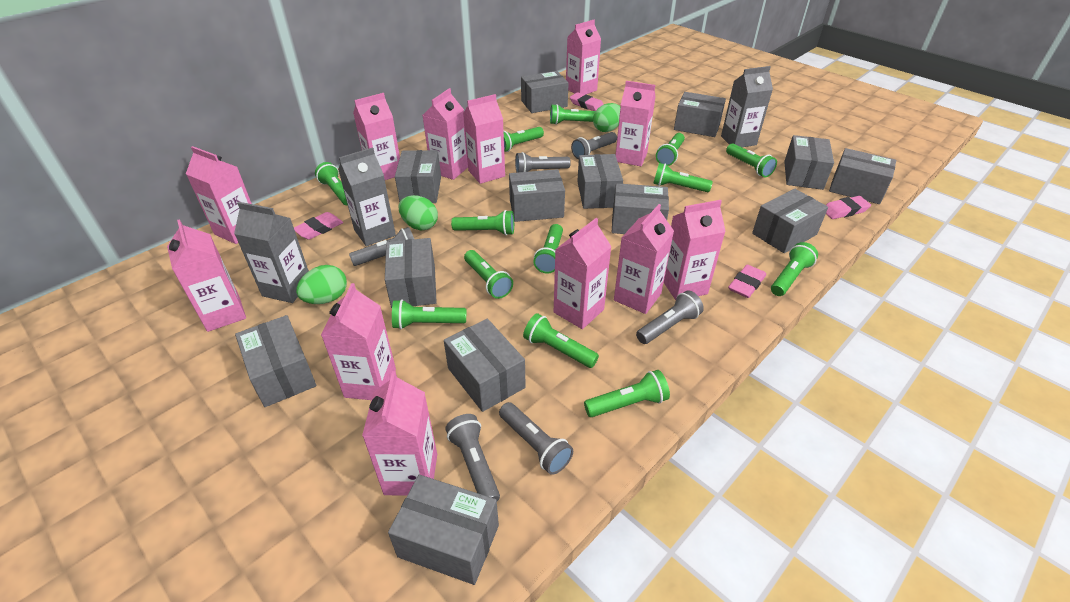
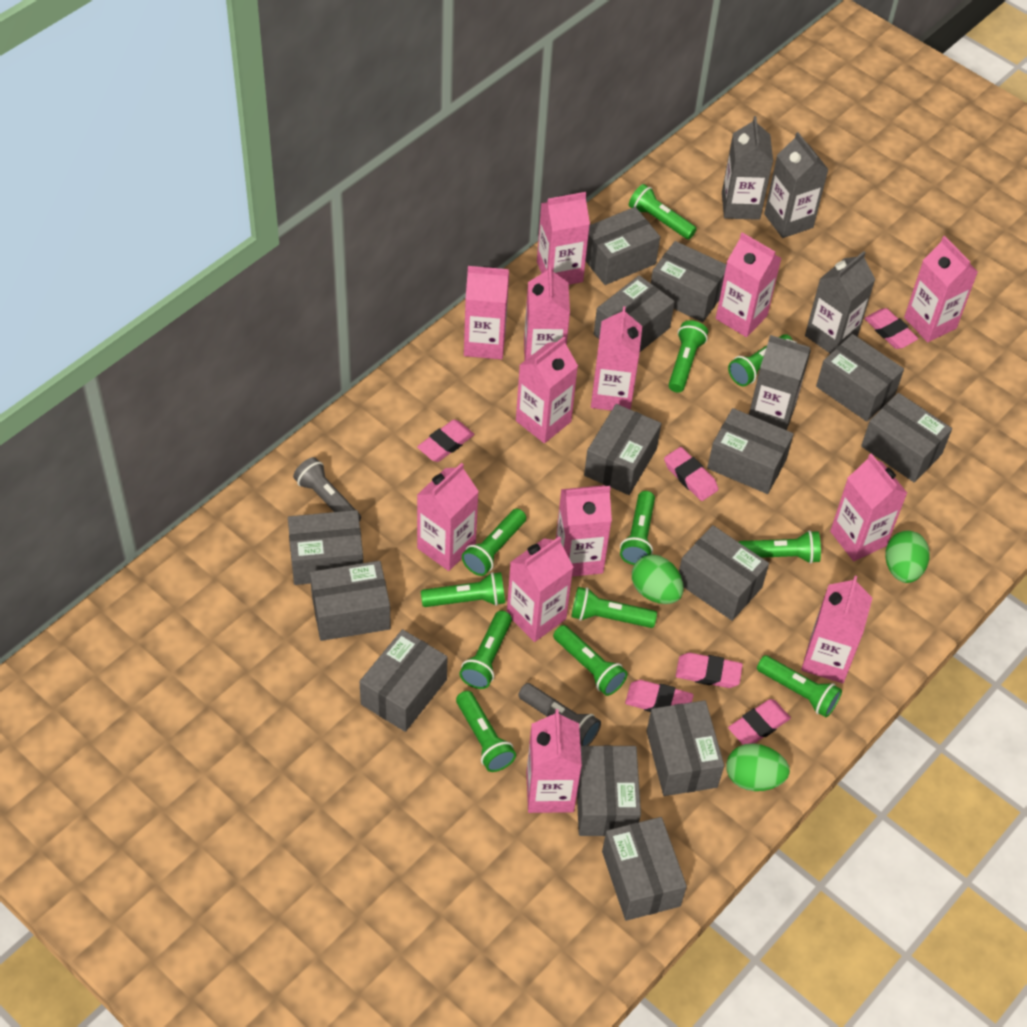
green flashlight: 13 -> 12
grey box: 13 -> 14
grey carton: 3 -> 4
grey flashlight: 6 -> 2
pink carton: 12 -> 13
pink eraser: 4 -> 6

